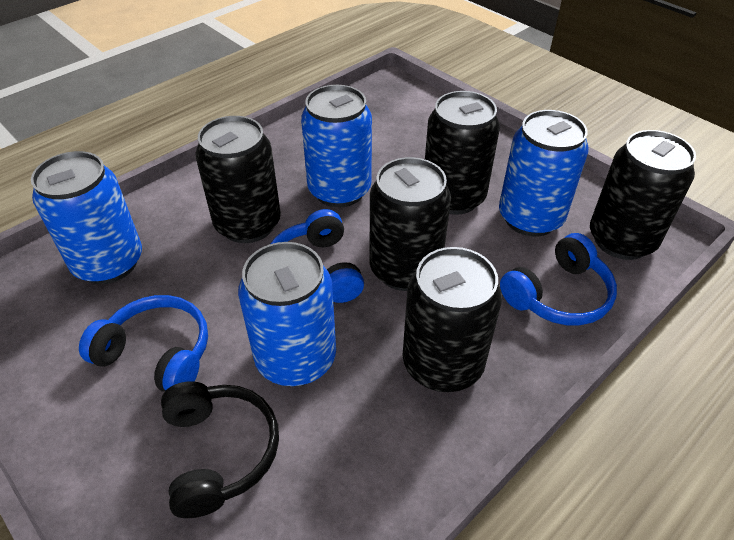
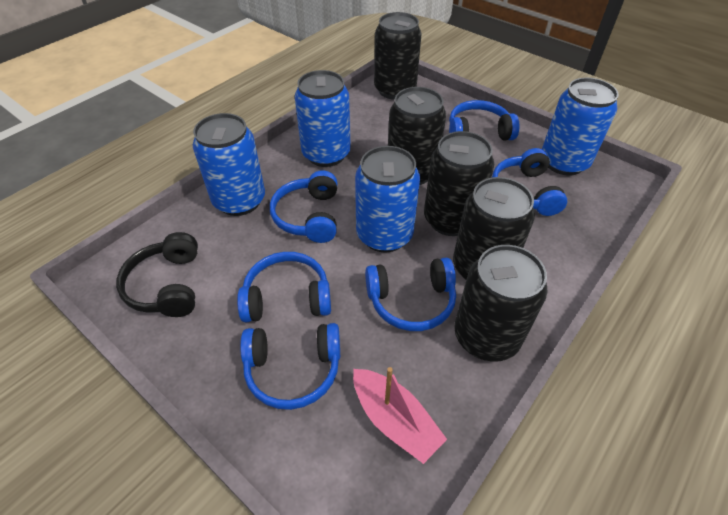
blue headphones: 3 -> 6
pink boat: 0 -> 1

